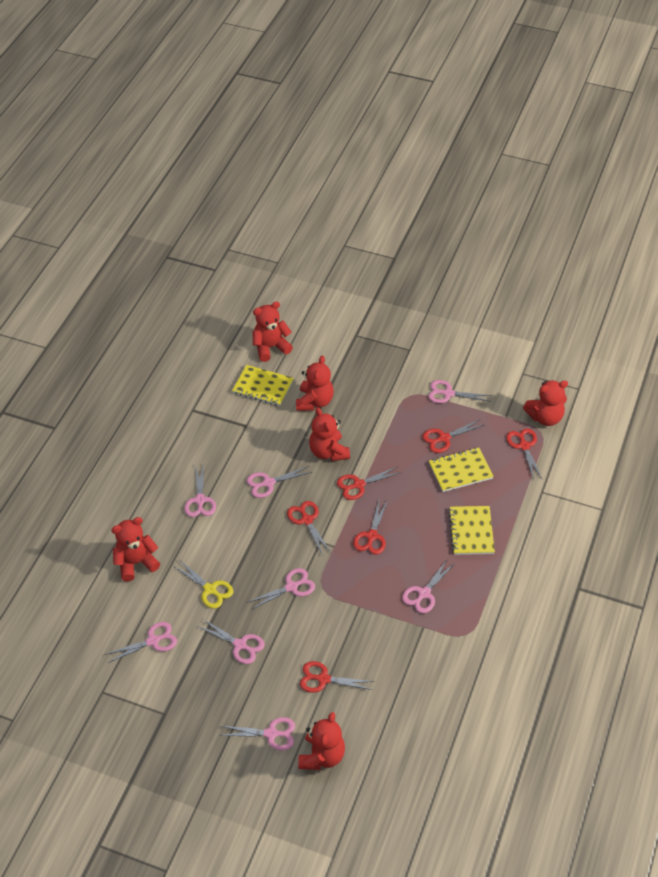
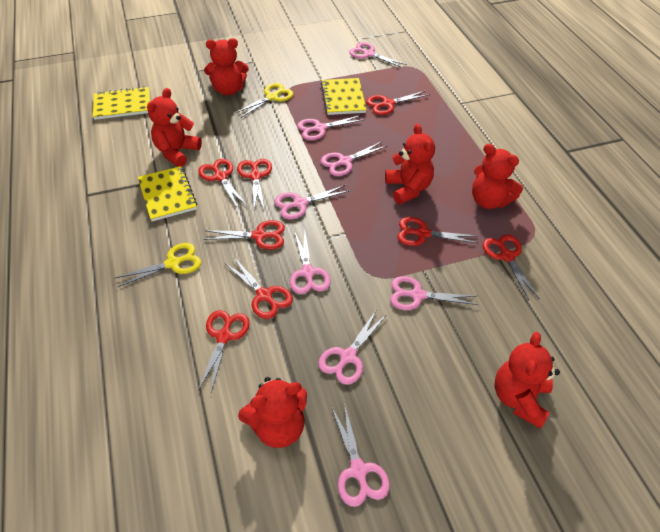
red scissors: 6 -> 8
yellow scissors: 1 -> 2

